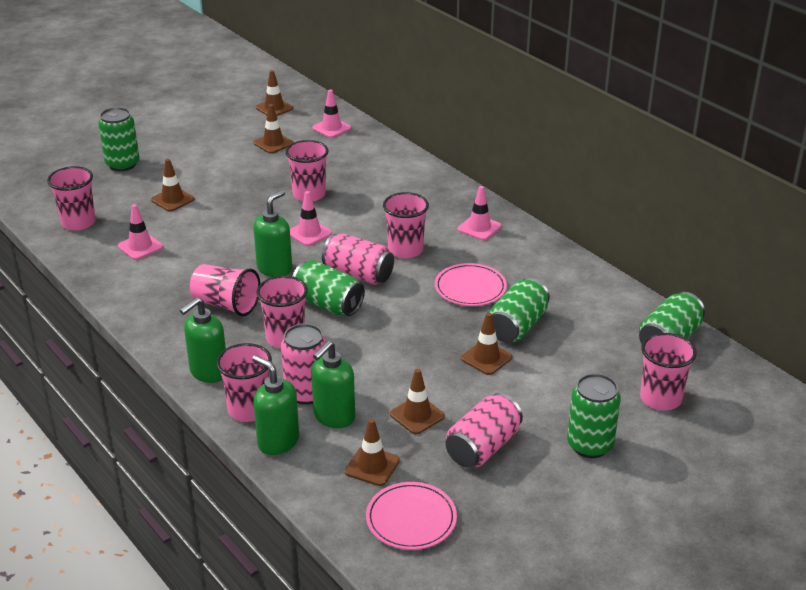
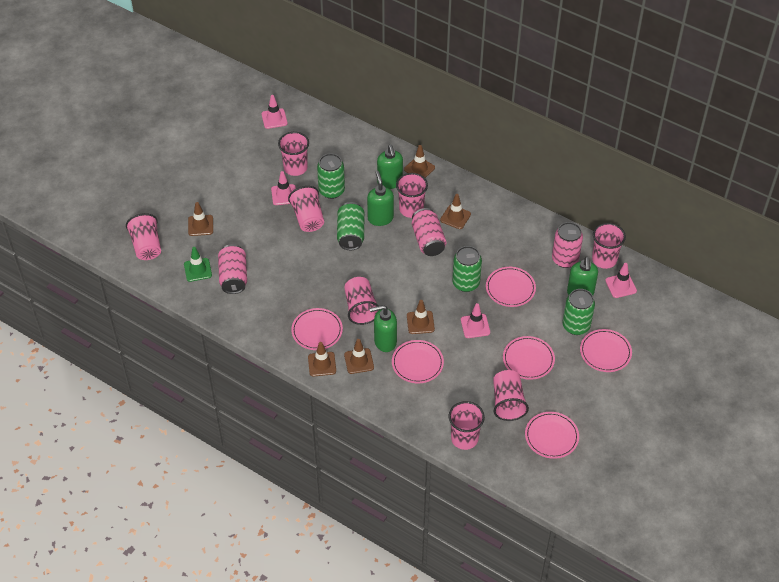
green can: 5 -> 4
green traffic cone: 0 -> 1
pink cup: 7 -> 8
pink plate: 2 -> 6

